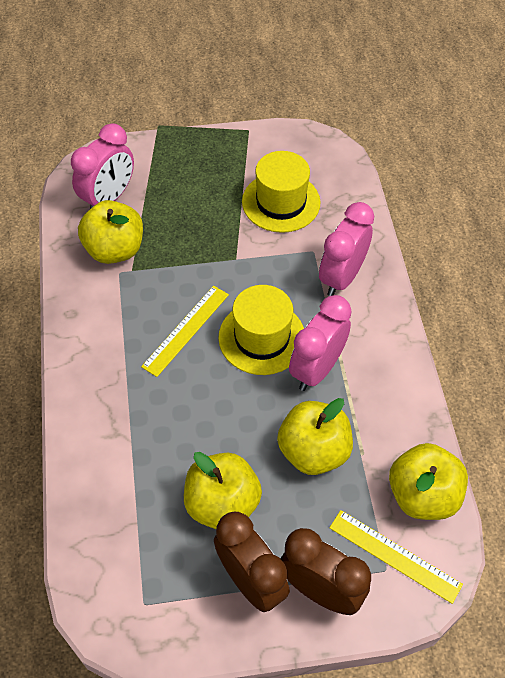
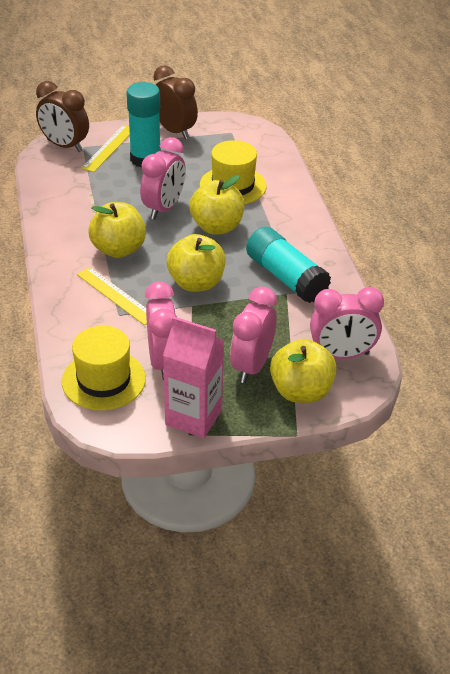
pink carton: 0 -> 1
pink clock: 3 -> 4
turquoise glue stick: 0 -> 2

